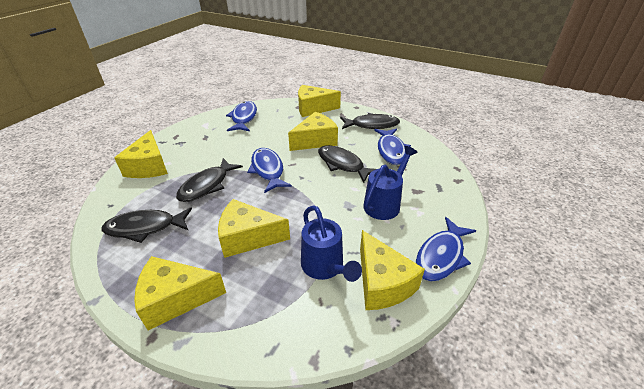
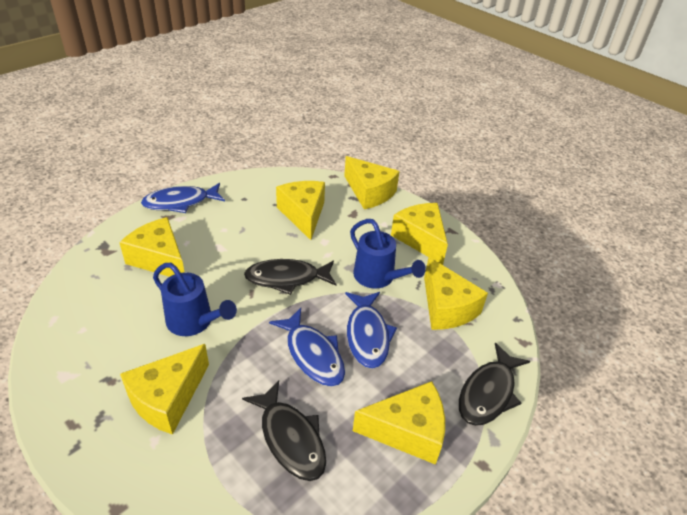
black fish: 4 -> 3
blue fish: 4 -> 3
yellow cheese: 6 -> 7

